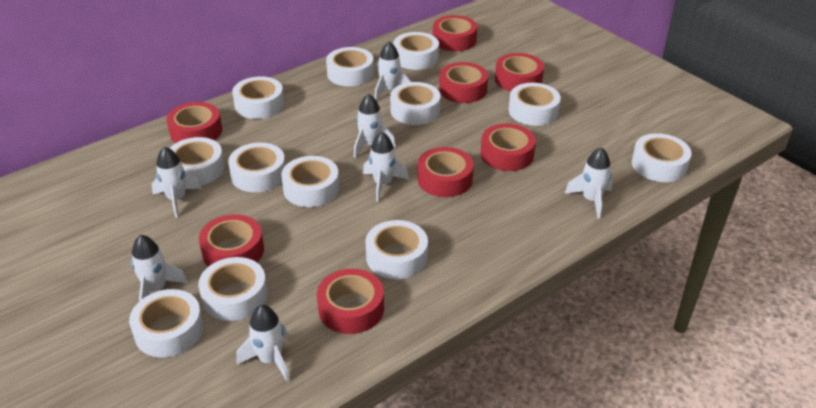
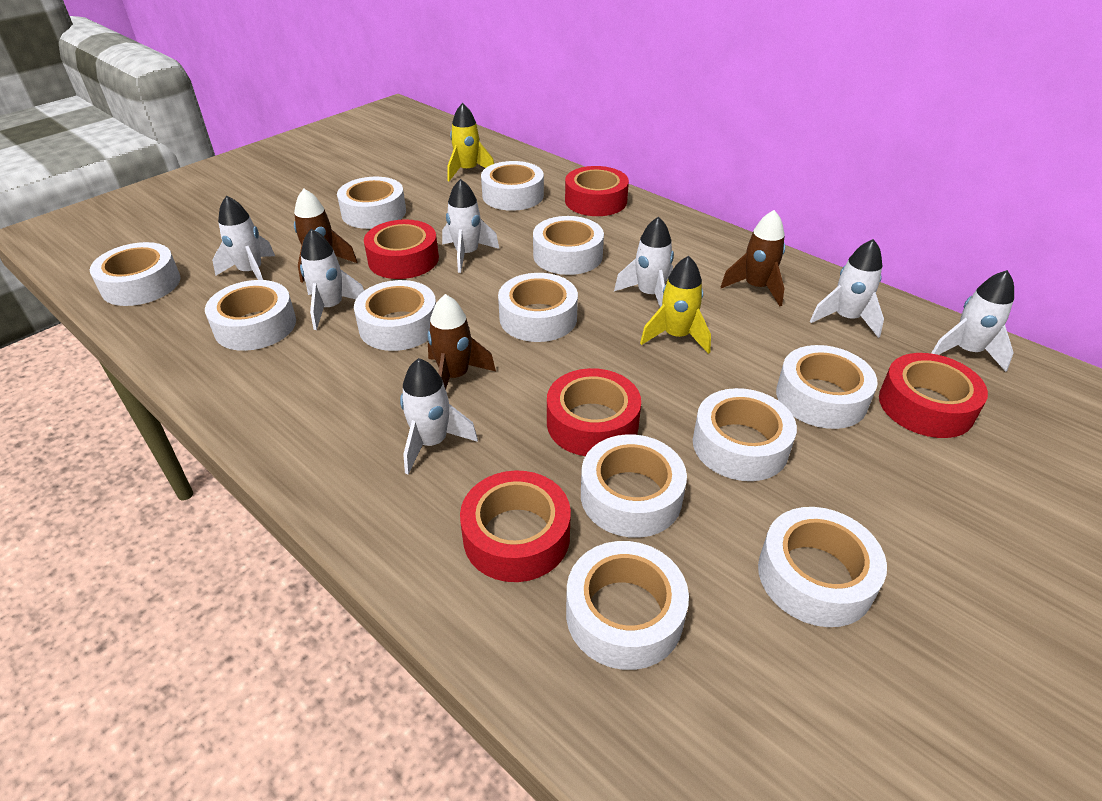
brown rocket: 0 -> 3
red tape: 8 -> 5
yellow rocket: 0 -> 2

